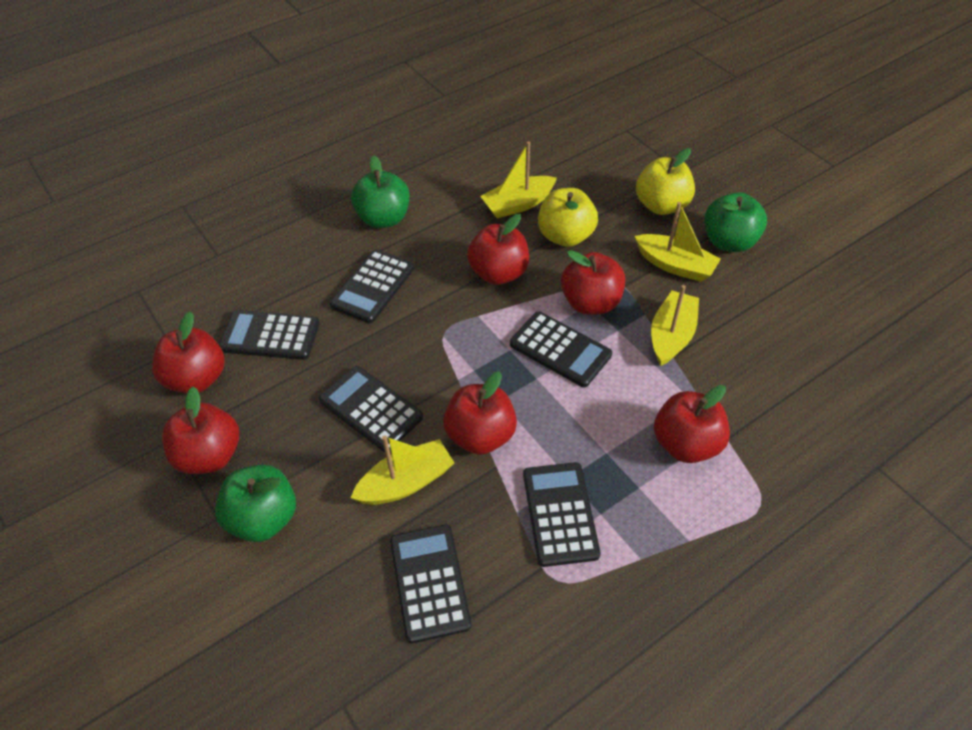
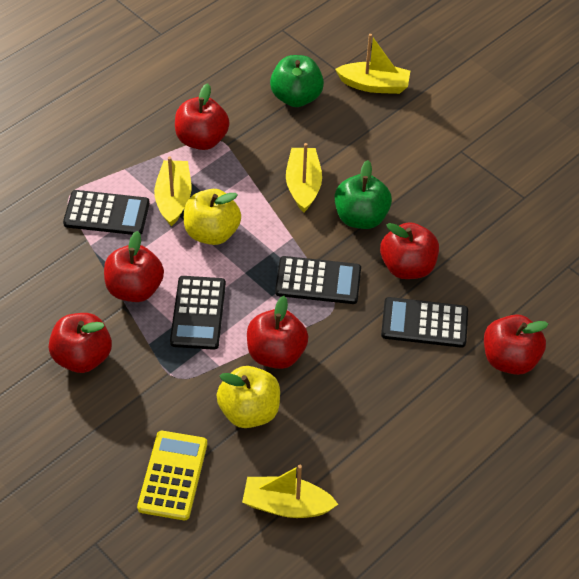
black calculator: 6 -> 4
green apple: 3 -> 2
yellow calculator: 0 -> 1

